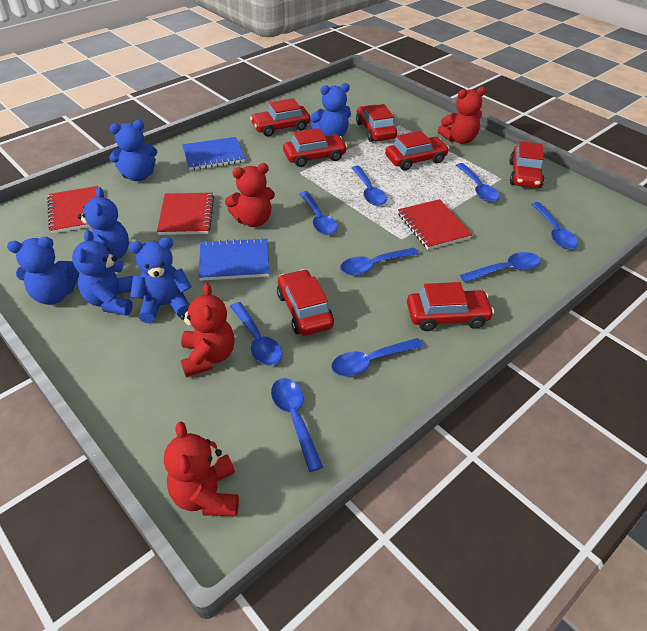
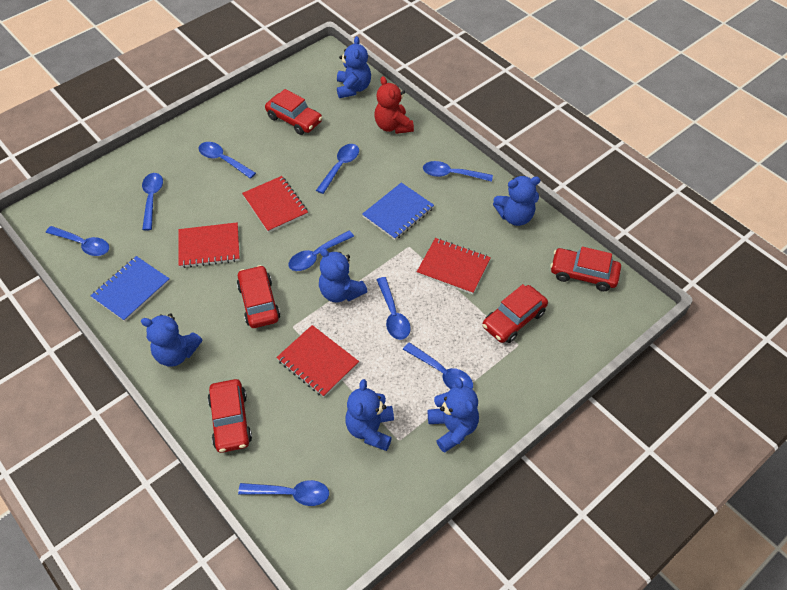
red car: 7 -> 5
red notebook: 3 -> 4
red teddy bear: 4 -> 1

